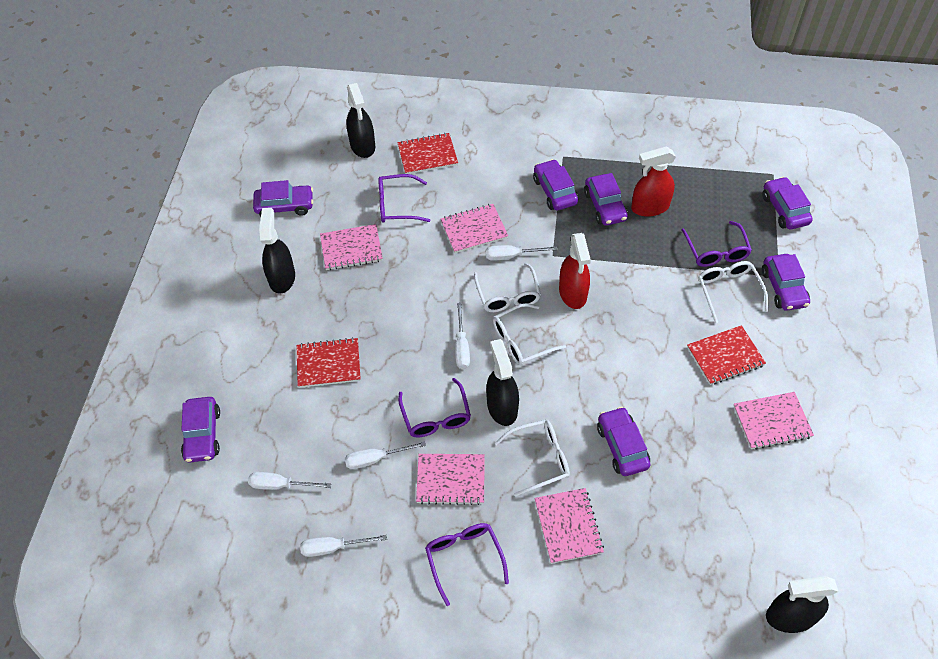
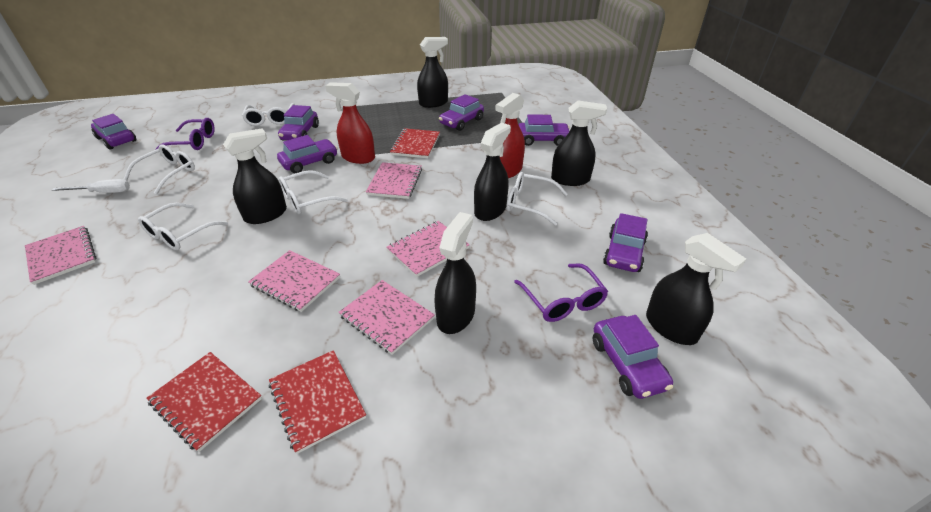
black spray bottle: 4 -> 6
purple glasses: 4 -> 2
white glasses: 4 -> 5
white screwdriver: 5 -> 1

